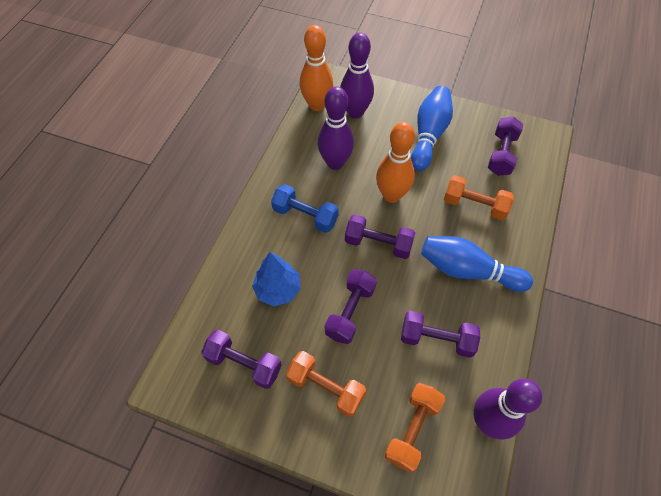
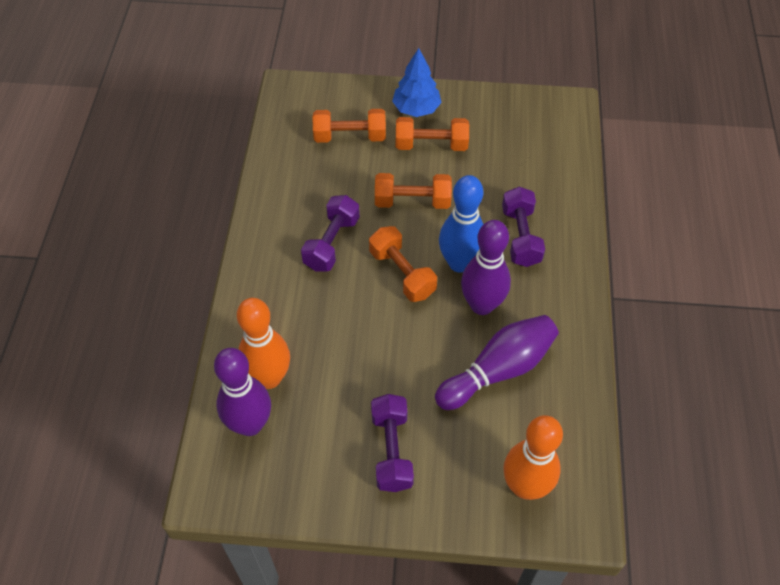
blue bowling pin: 2 -> 1
blue dumbbell: 1 -> 0
orange dumbbell: 3 -> 4
purple dumbbell: 5 -> 3

